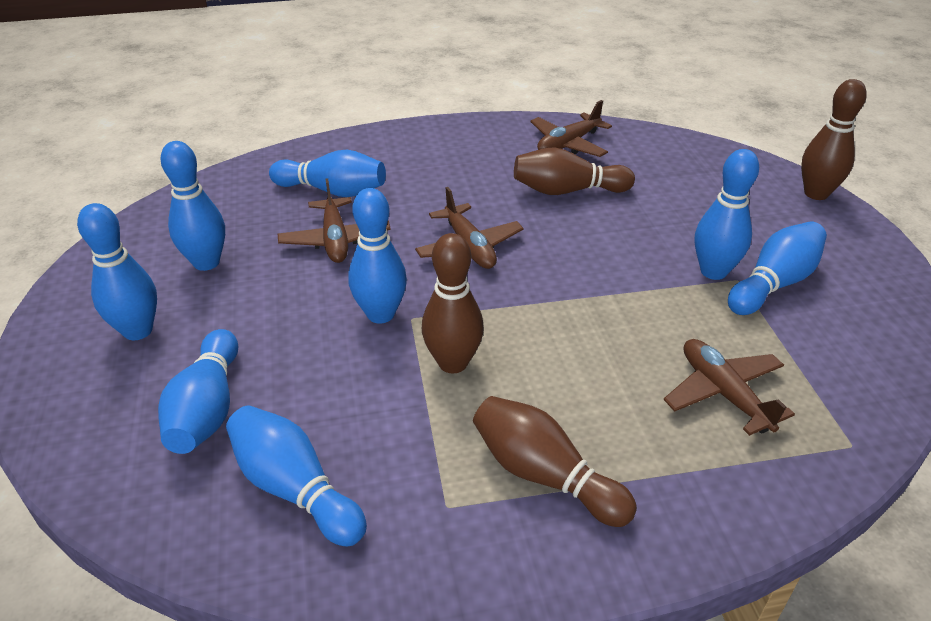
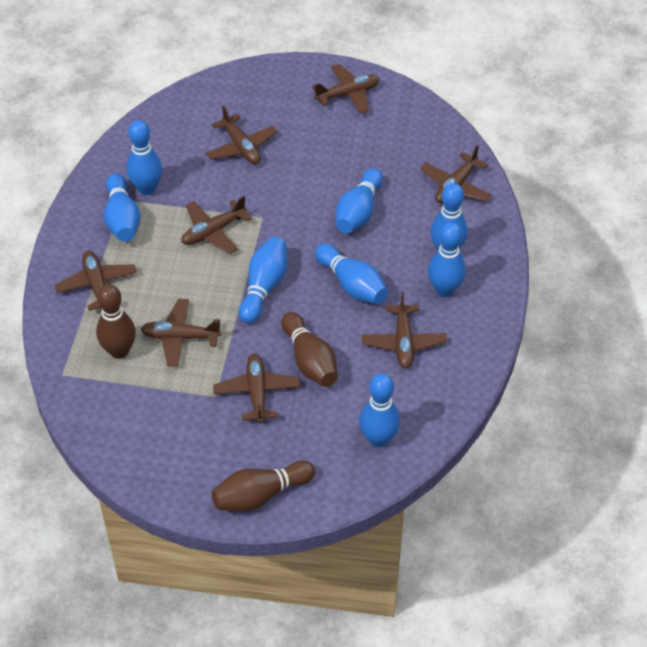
brown bowling pin: 4 -> 3
brown plane: 4 -> 8

